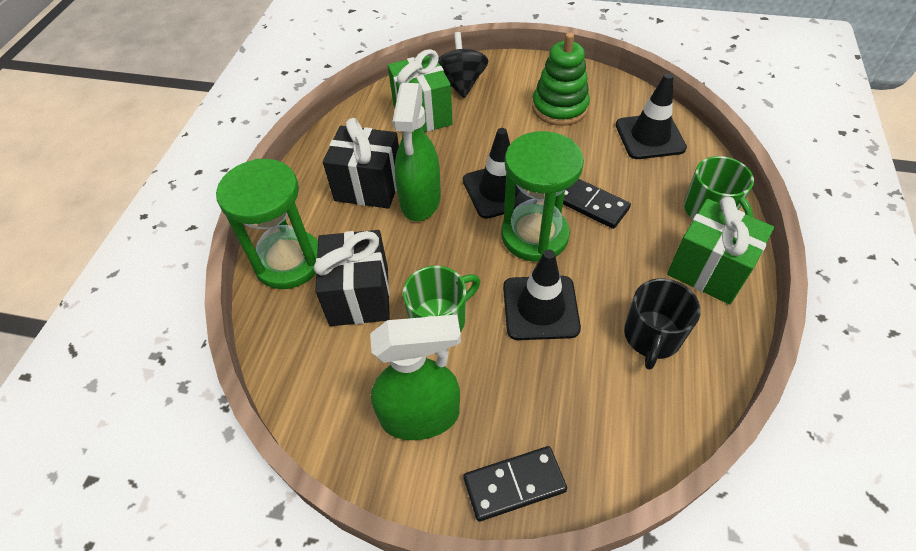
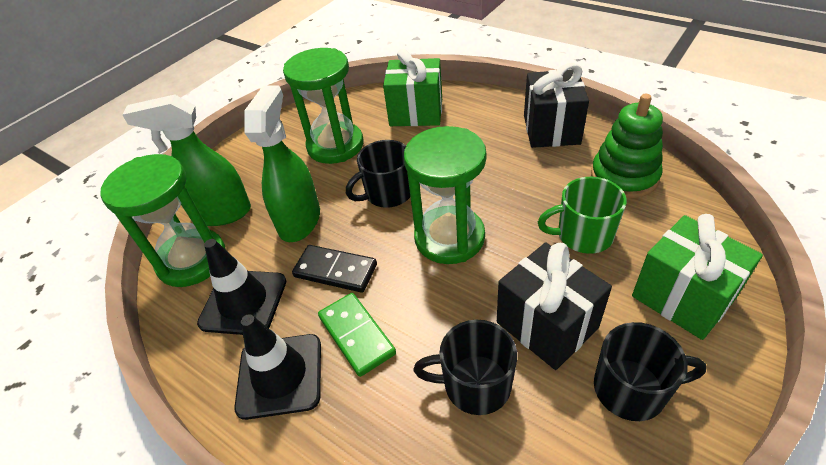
black domino: 2 -> 1
black mug: 1 -> 3
black spinning top: 1 -> 0
black traffic cone: 3 -> 2
green domino: 0 -> 1
green hourglass: 2 -> 3
green mug: 2 -> 1

